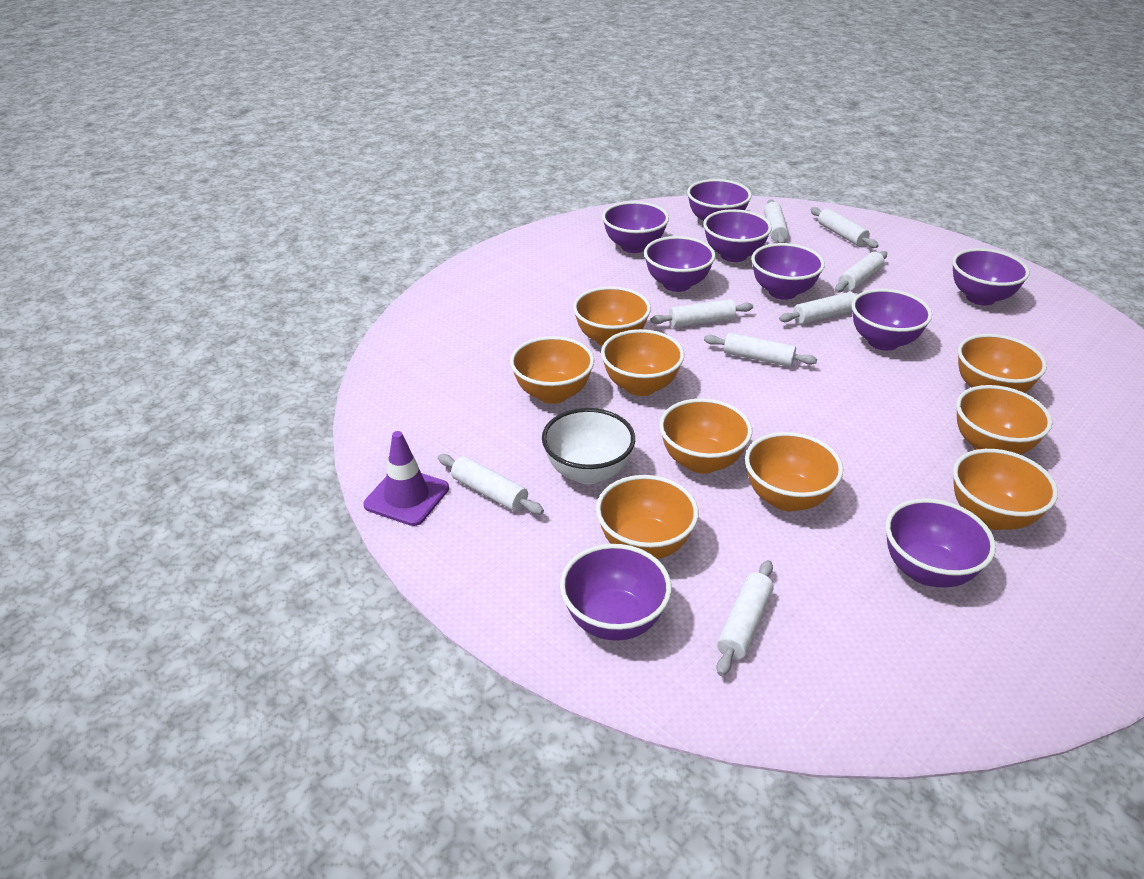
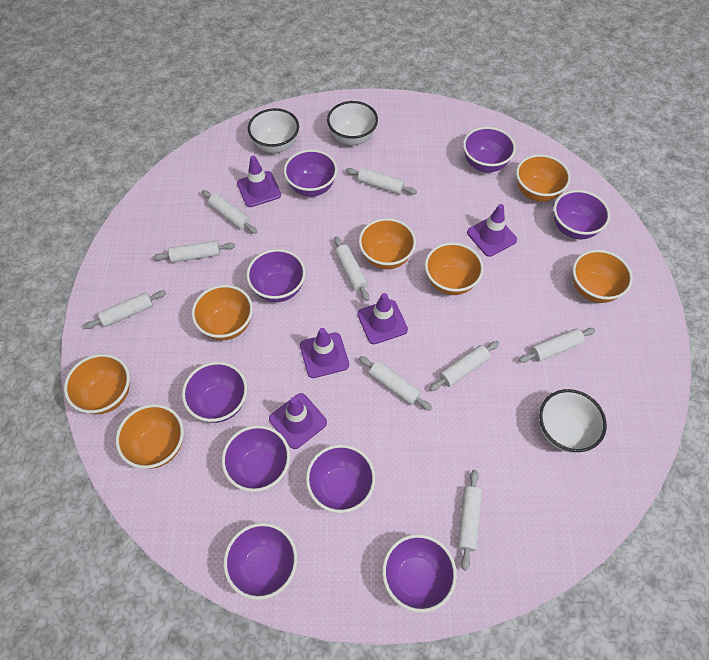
orange bowl: 9 -> 7
purple traffic cone: 1 -> 5
white bowl: 1 -> 3
white rolling pin: 8 -> 9

